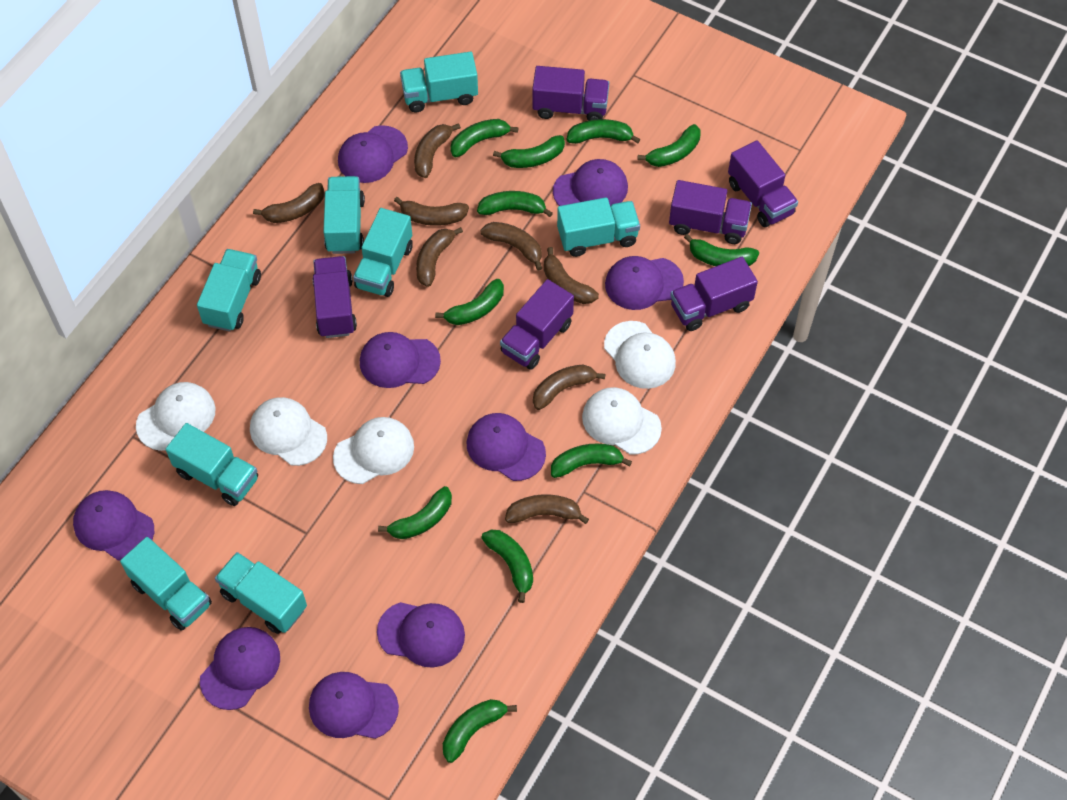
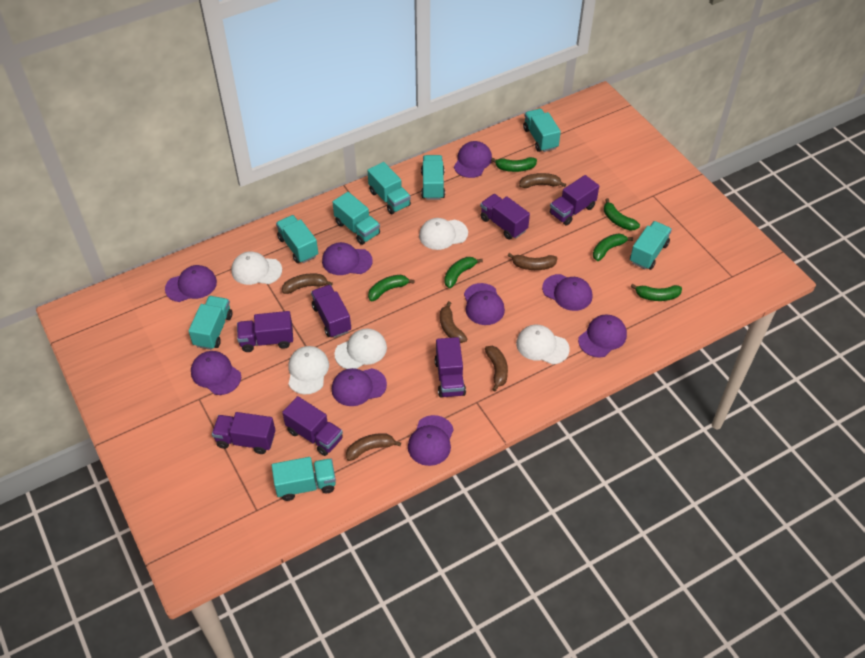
brown banana: 8 -> 6
green banana: 11 -> 6
purple truck: 6 -> 7

